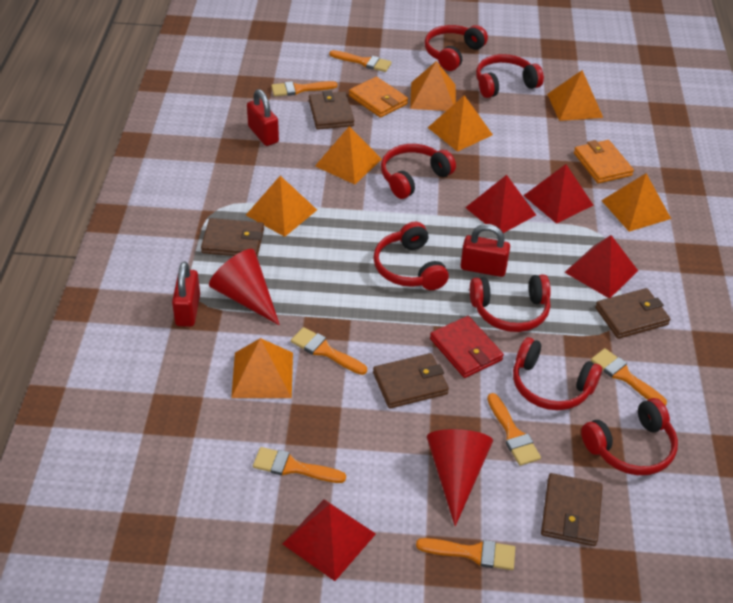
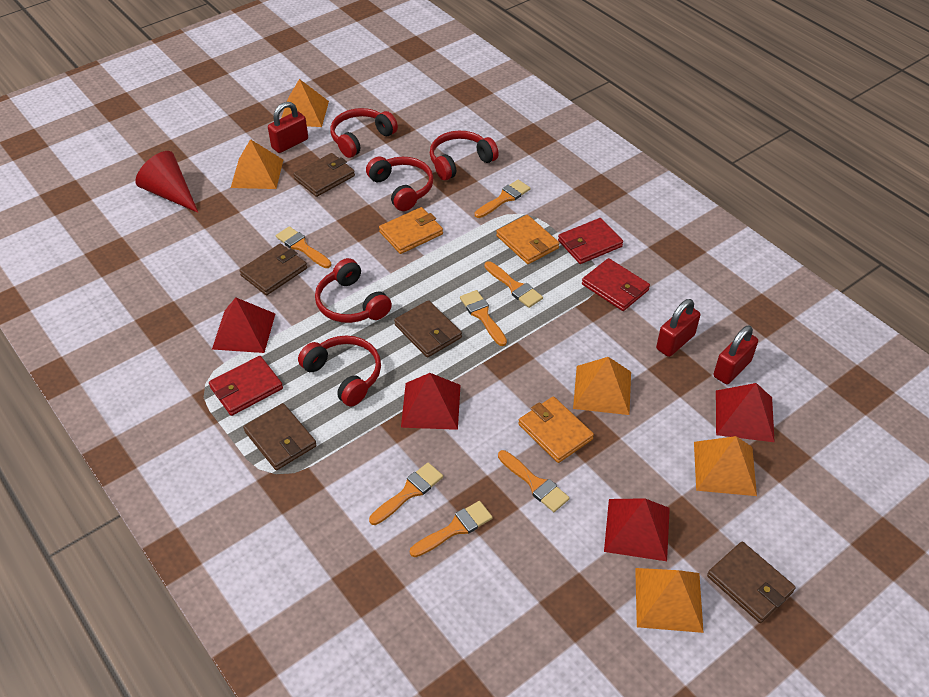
orange pyramid: 7 -> 5
orange wallet: 2 -> 3
red cone: 2 -> 1
red headphones: 7 -> 5
red wallet: 1 -> 3

